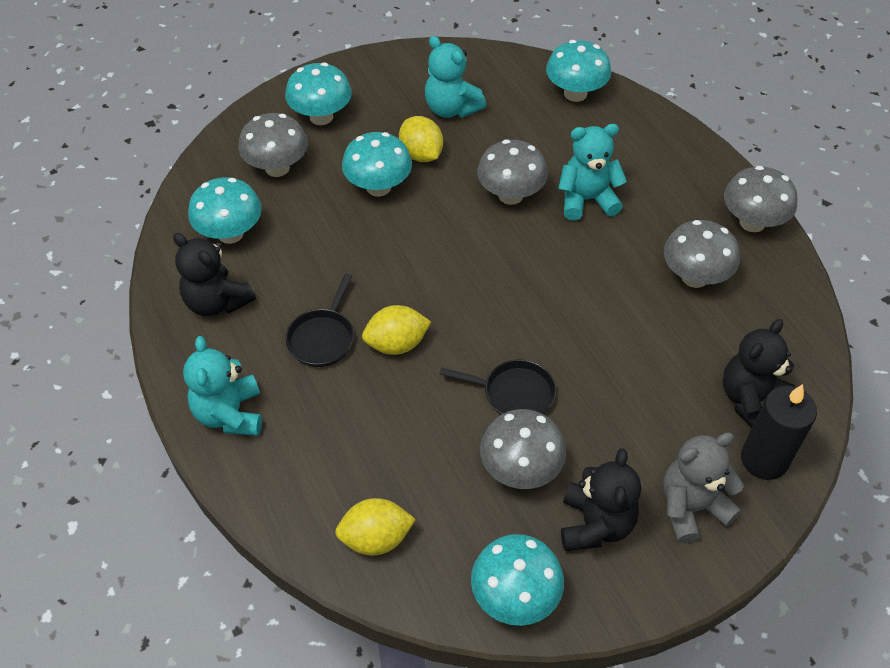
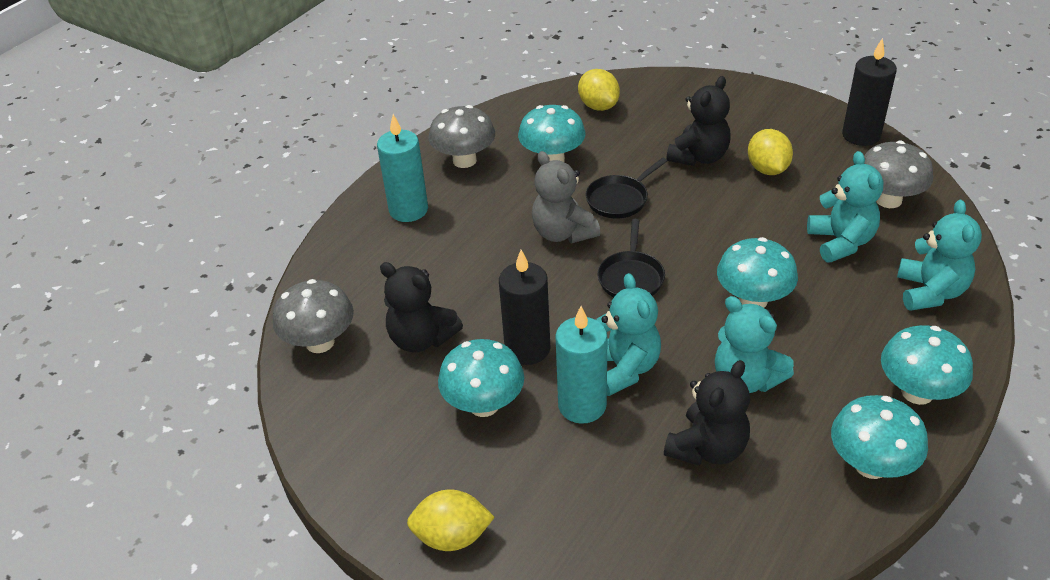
black candle: 1 -> 2
grey mushroom: 5 -> 3
turquoise candle: 0 -> 2
turquoise teddy bear: 3 -> 4

